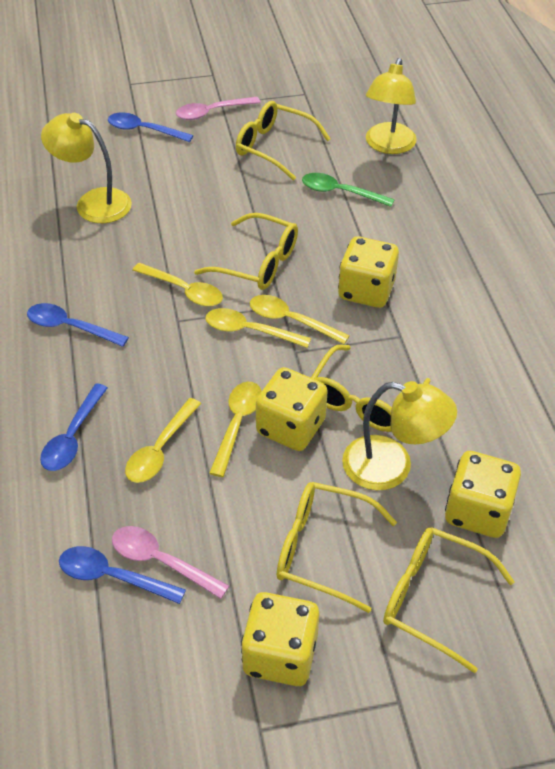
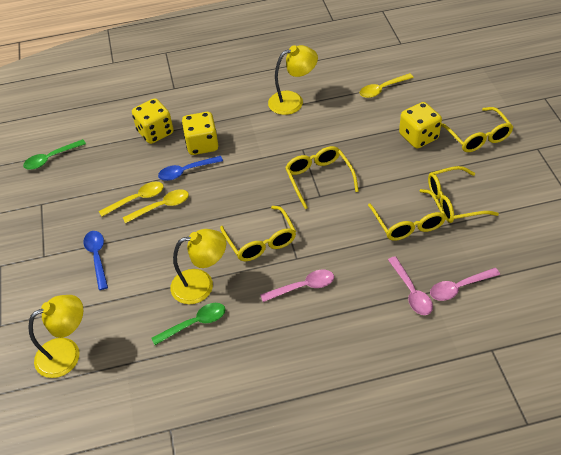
blue spoon: 4 -> 2
green spoon: 1 -> 2
pink spoon: 2 -> 3
yellow dice: 4 -> 3
yellow spoon: 5 -> 3

